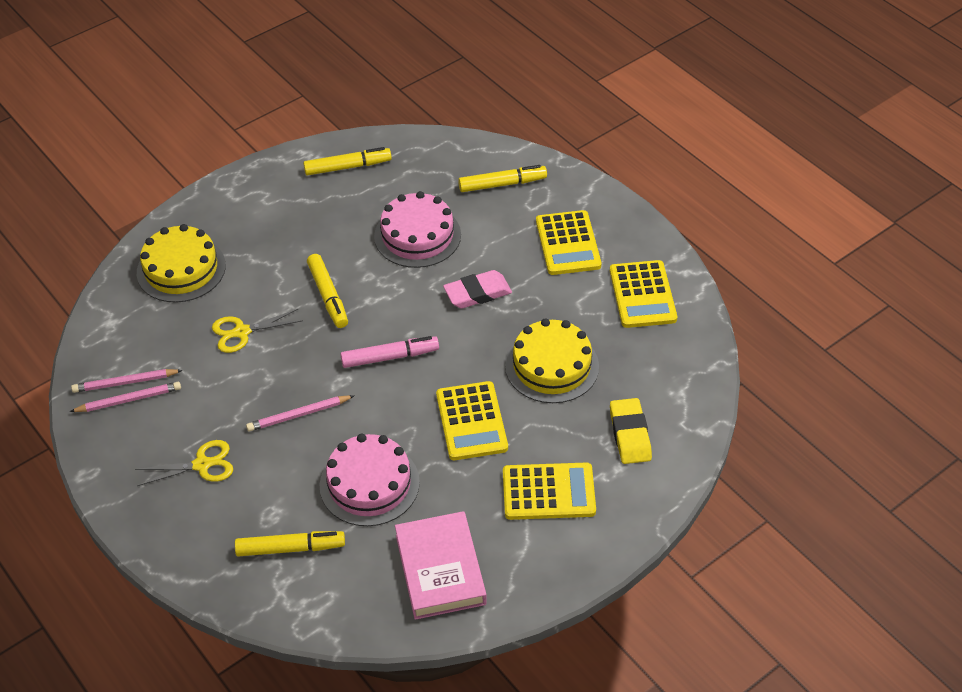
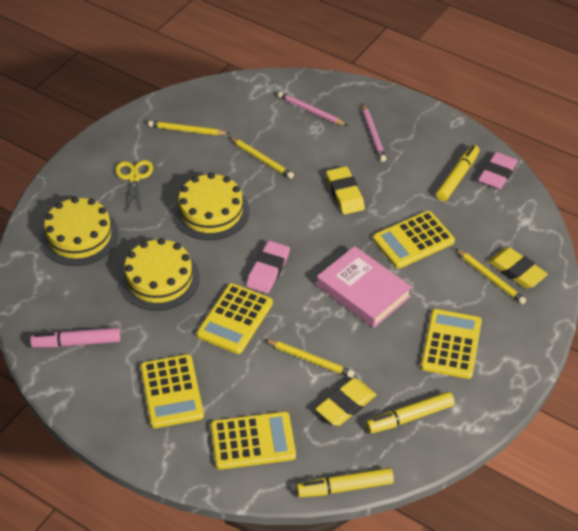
pink cake: 2 -> 0
pink eraser: 1 -> 2
pink pencil: 3 -> 2
yellow cake: 2 -> 3
yellow calculator: 4 -> 5
yellow eraser: 1 -> 3
yellow marker: 4 -> 3
yellow pencil: 0 -> 4
yellow scissors: 2 -> 1

